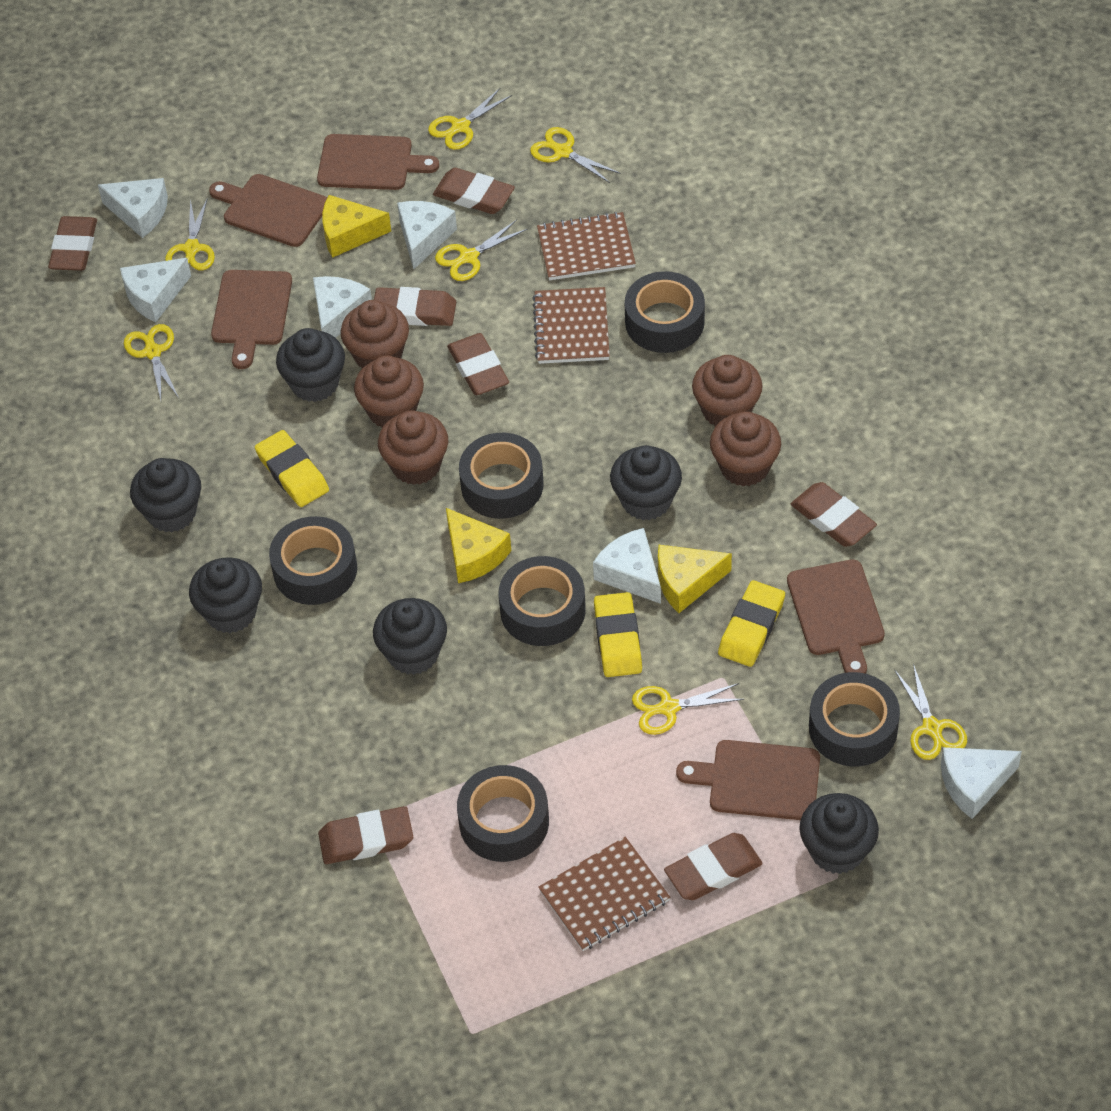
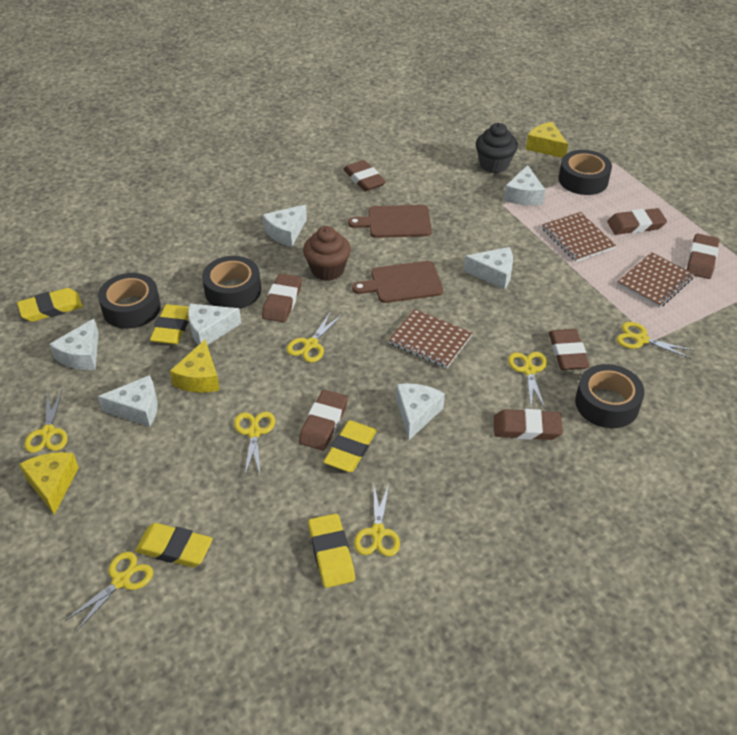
black cupcake: 6 -> 1
black tape: 6 -> 4
brown cupcake: 5 -> 1
brown cutting board: 5 -> 2
white cheese: 6 -> 7
yellow eraser: 3 -> 5

